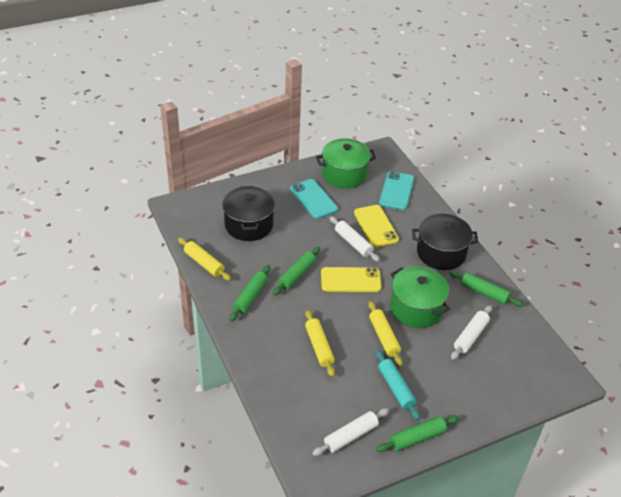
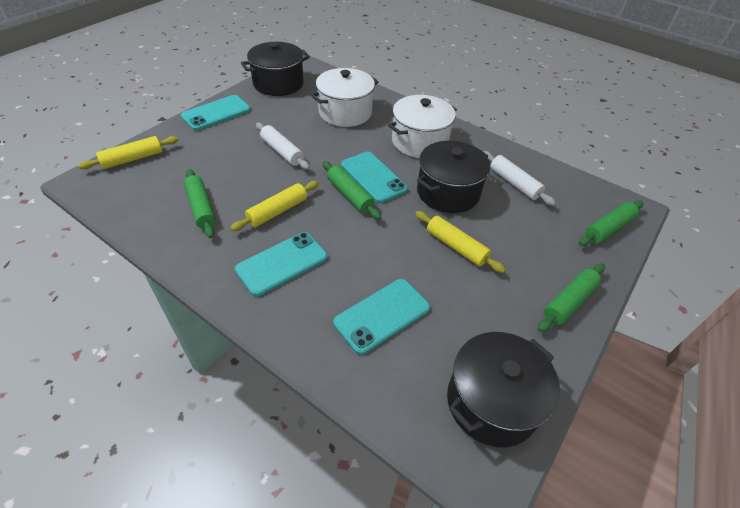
black pot: 2 -> 3
green pot: 2 -> 0
turquoise phone: 2 -> 4
turquoise rolling pin: 1 -> 0
white pot: 0 -> 2
white rolling pin: 3 -> 2
yellow phone: 2 -> 0

